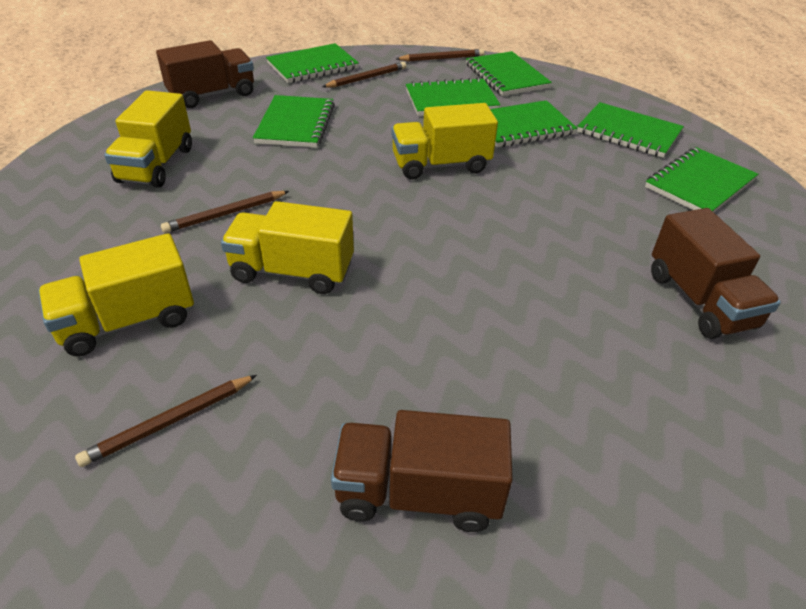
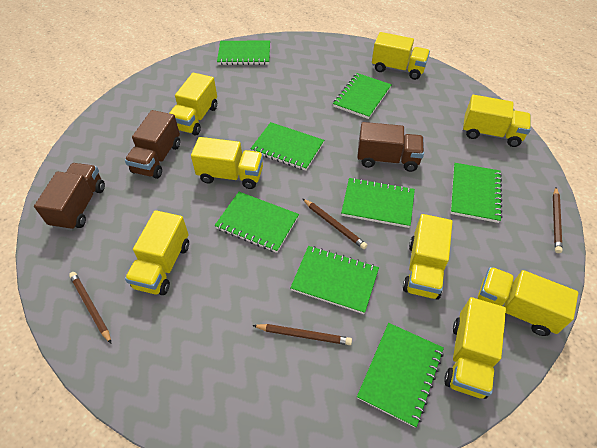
green notebook: 7 -> 8
yellow truck: 4 -> 8

